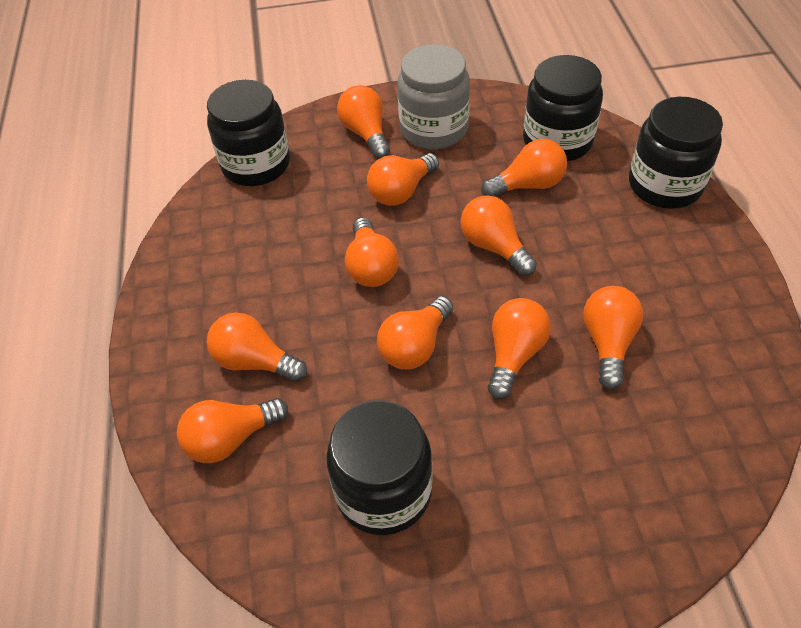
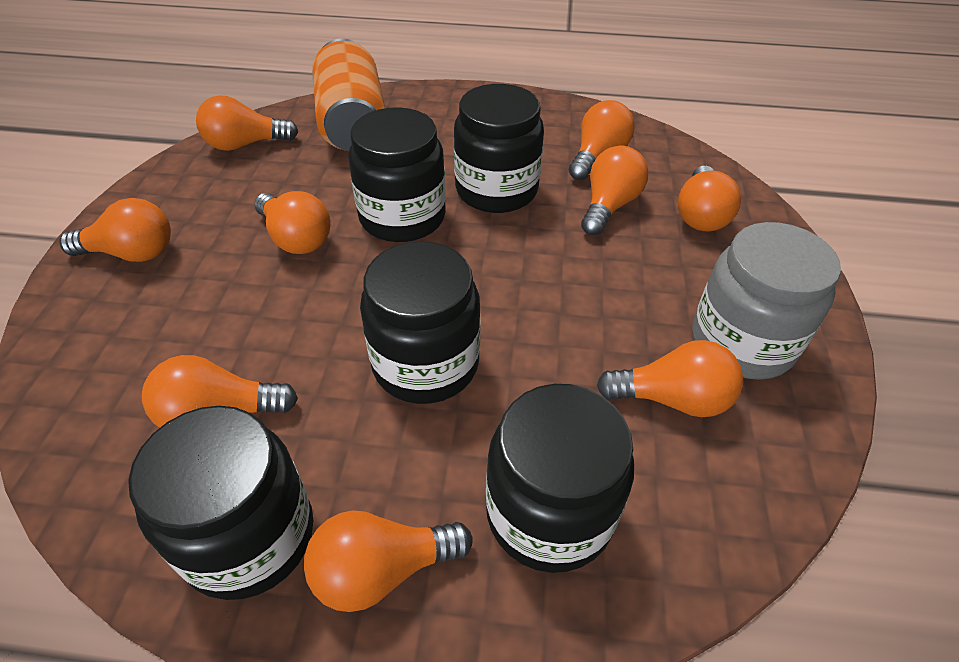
black jar: 4 -> 5
orange can: 0 -> 1
orange light bulb: 10 -> 9

